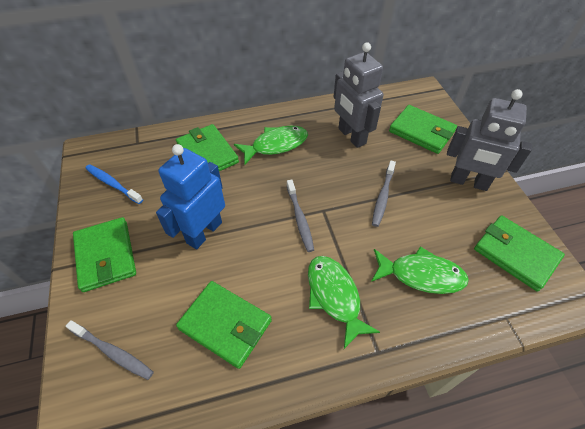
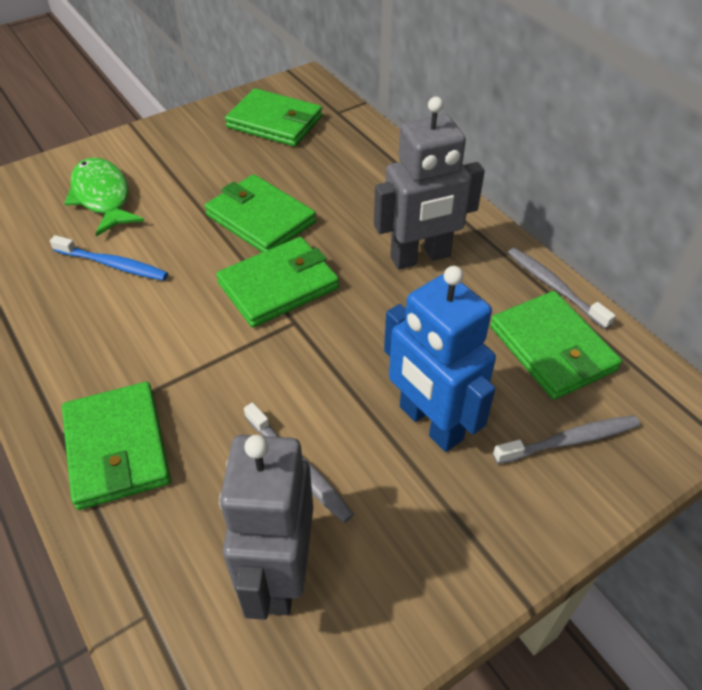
green fish: 3 -> 1

